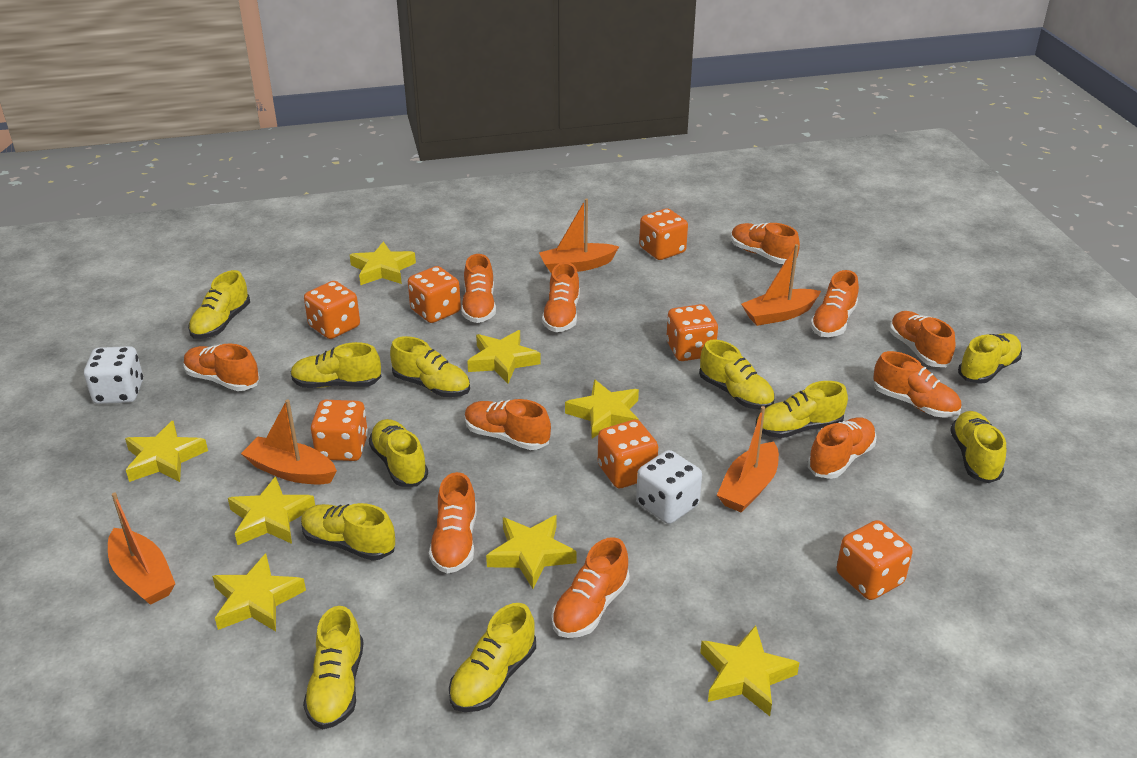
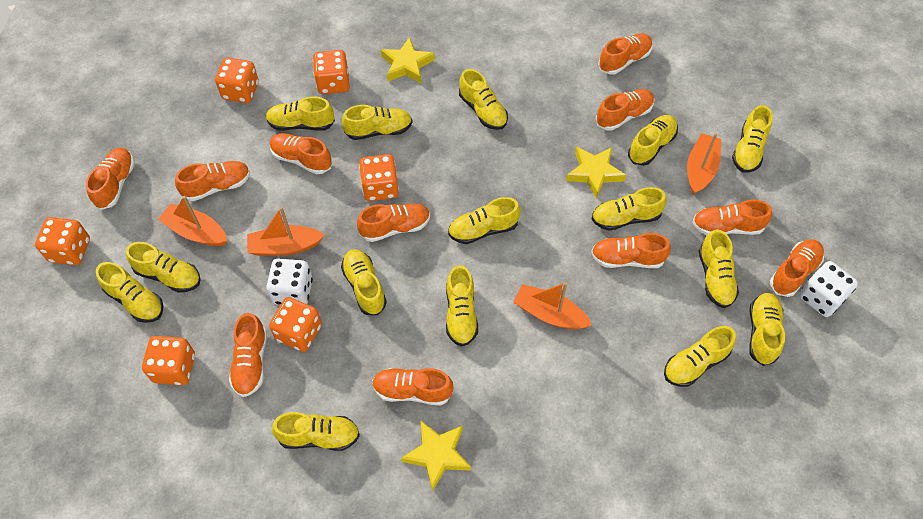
orange boat: 5 -> 4
orange dice: 7 -> 6
yellow shoe: 11 -> 15
yellow star: 8 -> 3

